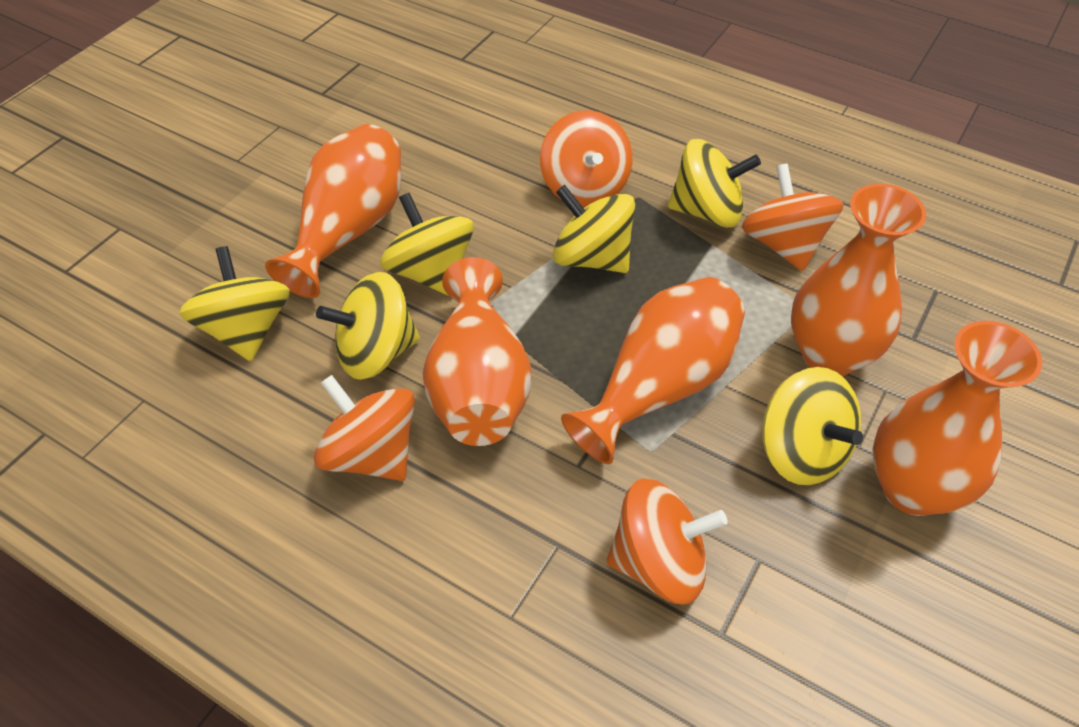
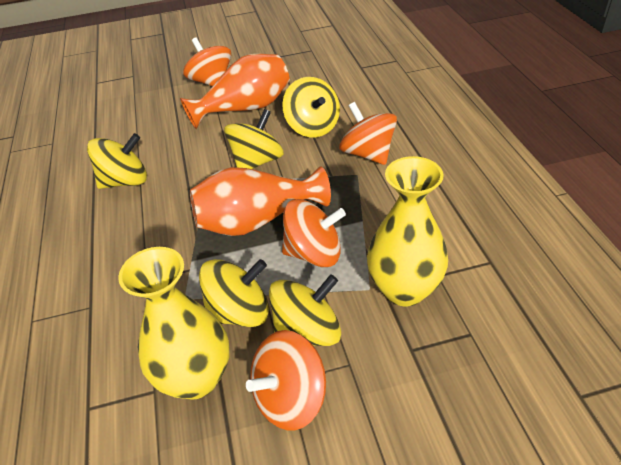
orange vase: 5 -> 2
yellow spinning top: 6 -> 5
yellow vase: 0 -> 2

